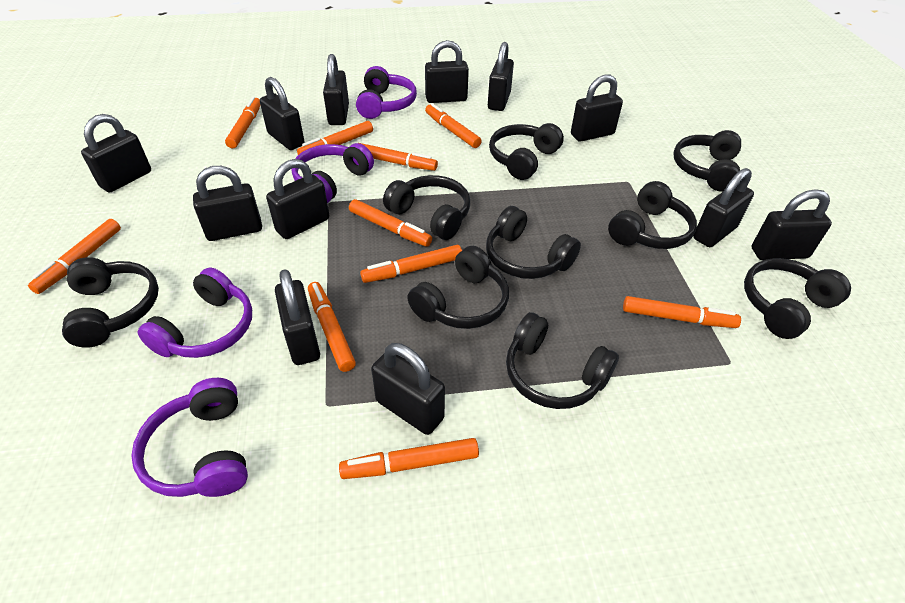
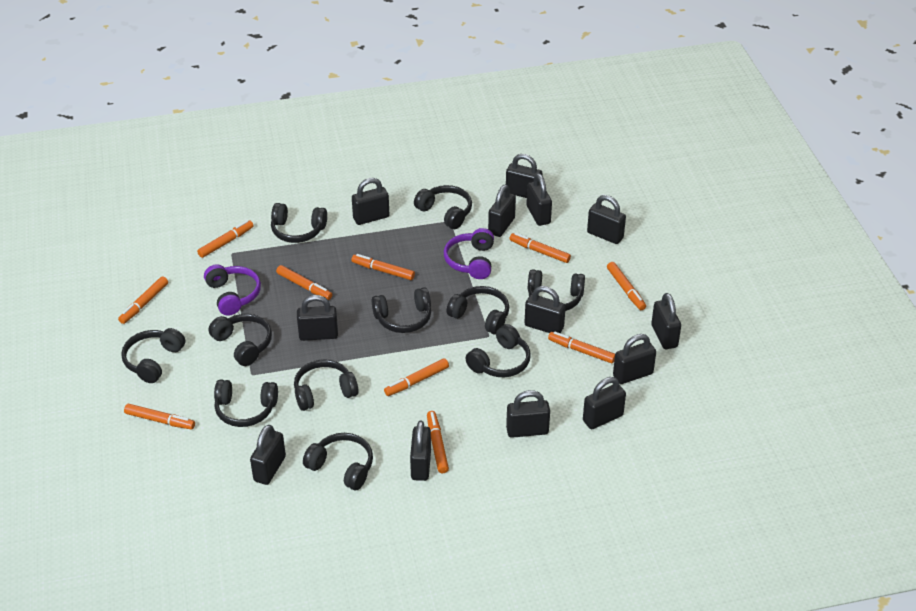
black headphones: 9 -> 11
black padlock: 12 -> 13
purple headphones: 4 -> 2

